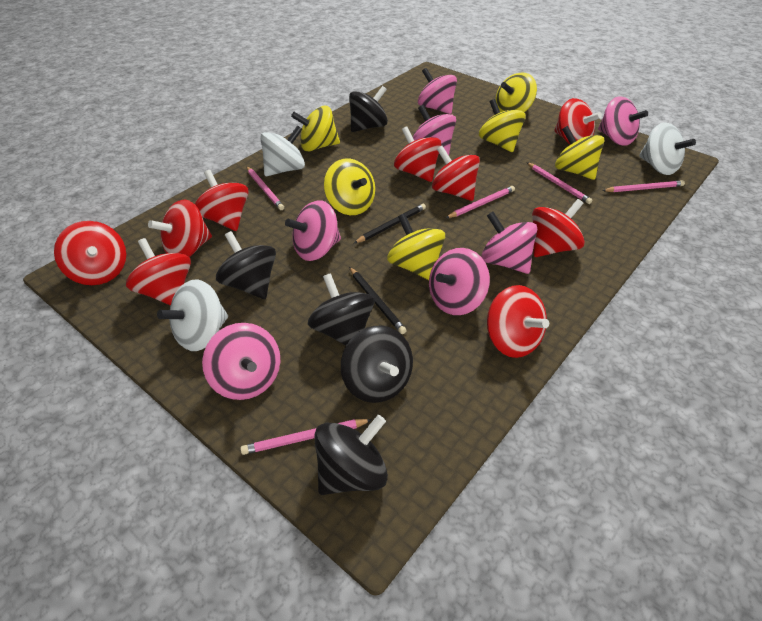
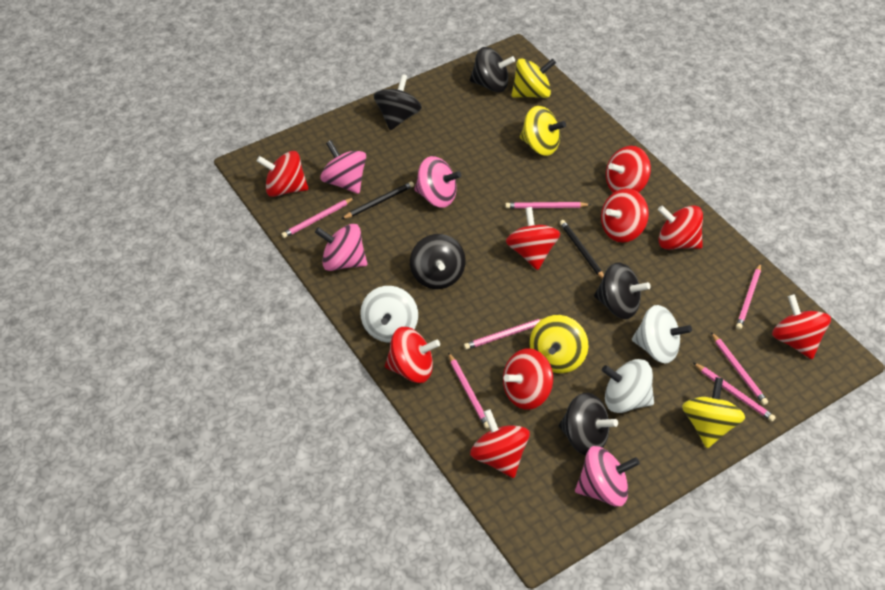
pink pencil: 5 -> 7
pink spinning top: 7 -> 4
yellow spinning top: 6 -> 4

